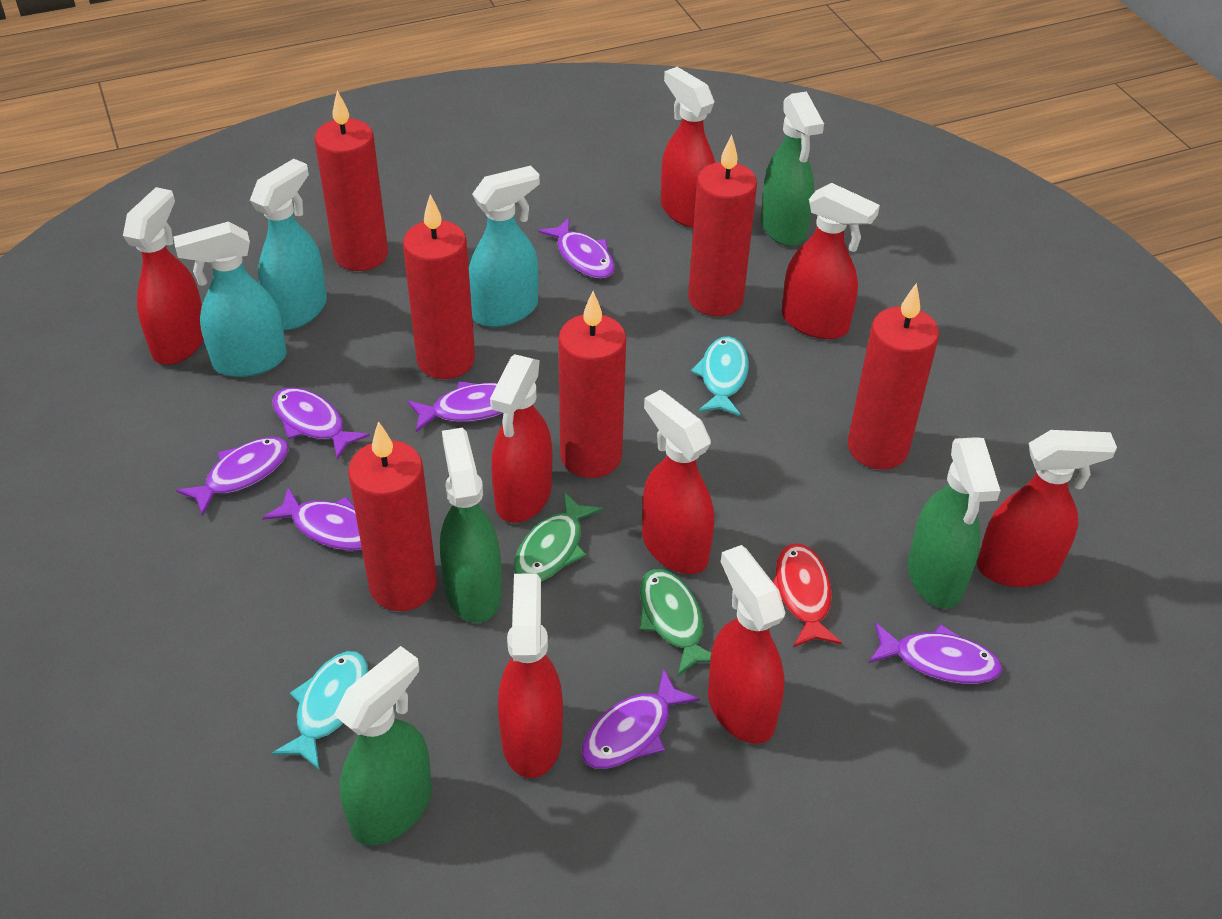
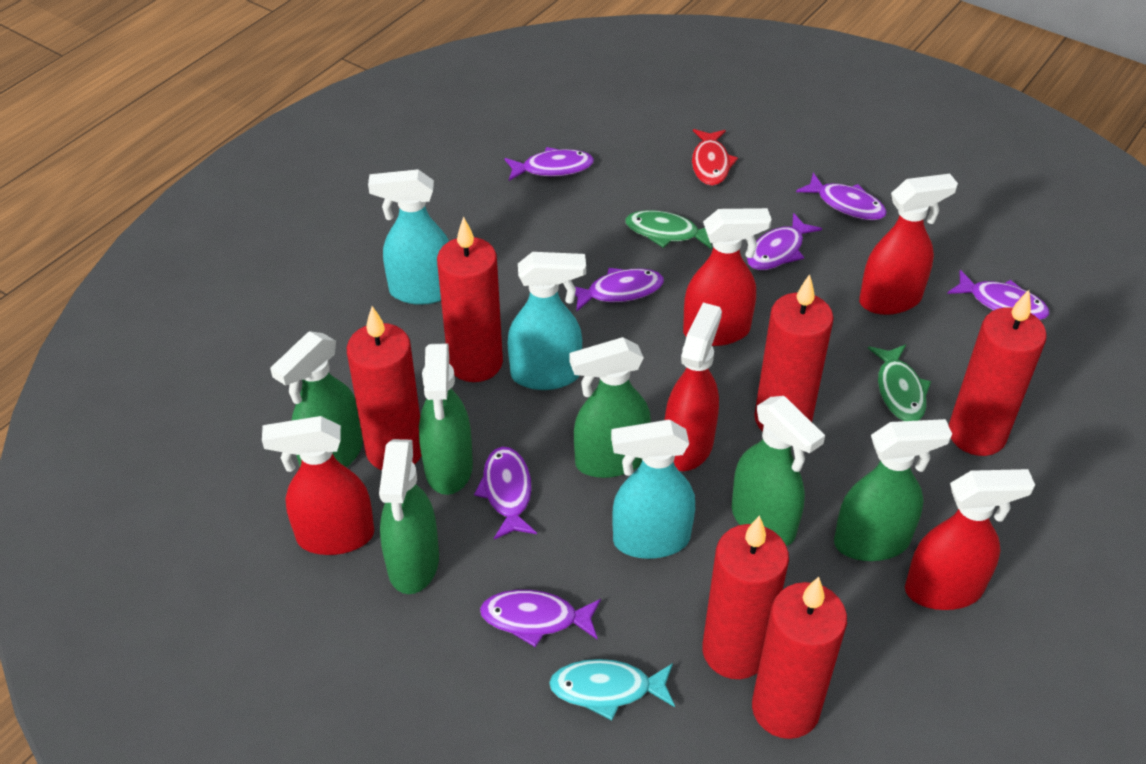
green spray bottle: 4 -> 6
red spray bottle: 8 -> 5
turquoise fish: 2 -> 1

